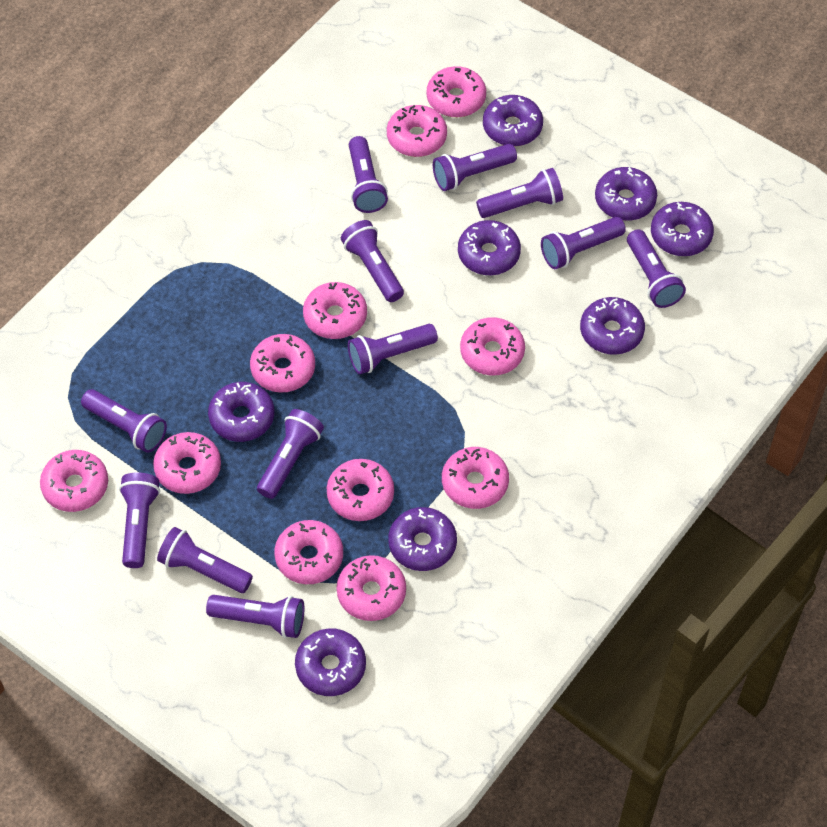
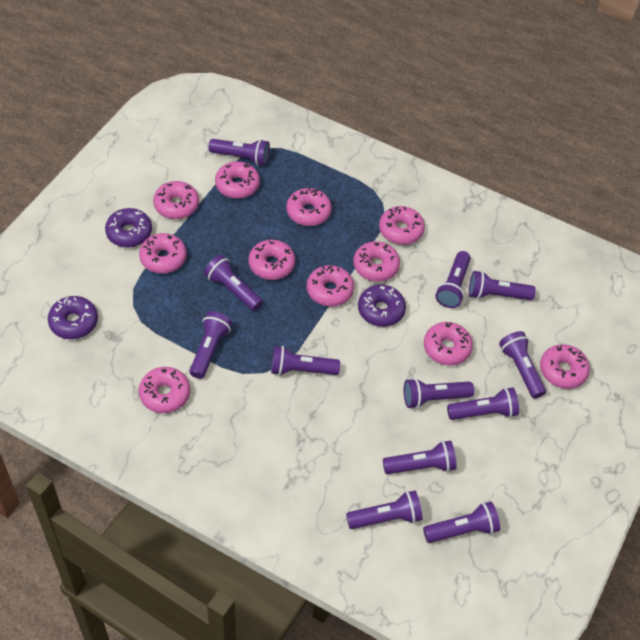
purple donut: 8 -> 3

